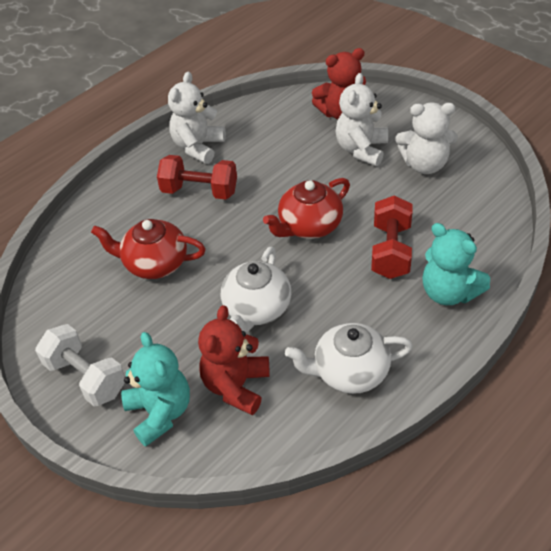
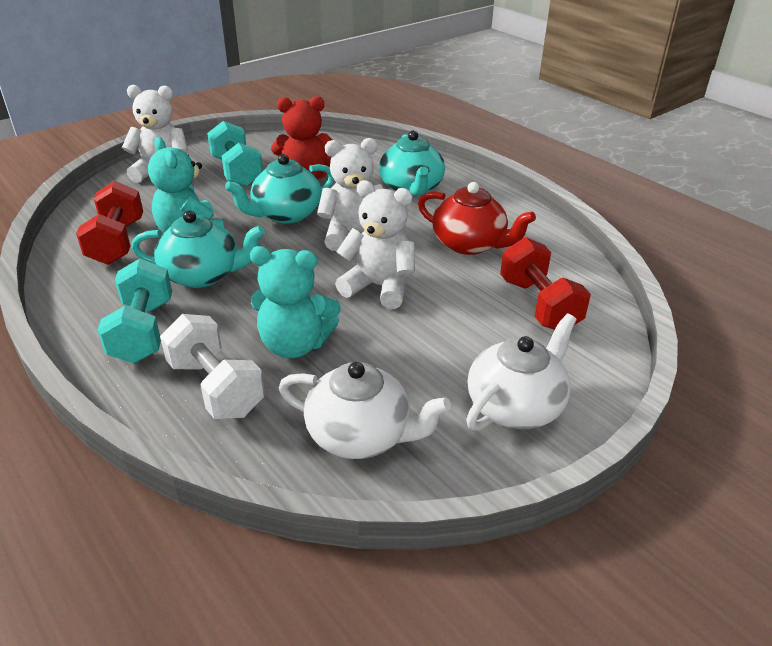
red teapot: 2 -> 1
red teddy bear: 2 -> 1
turquoise dumbbell: 0 -> 2
turquoise teapot: 0 -> 3

